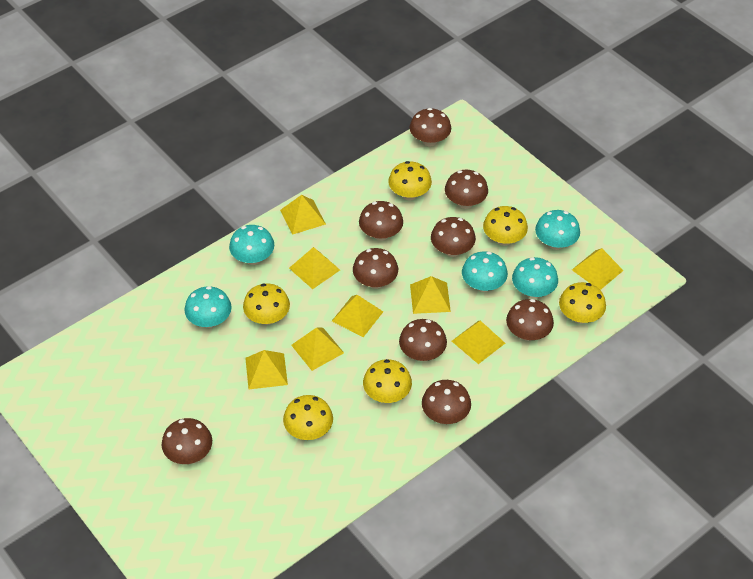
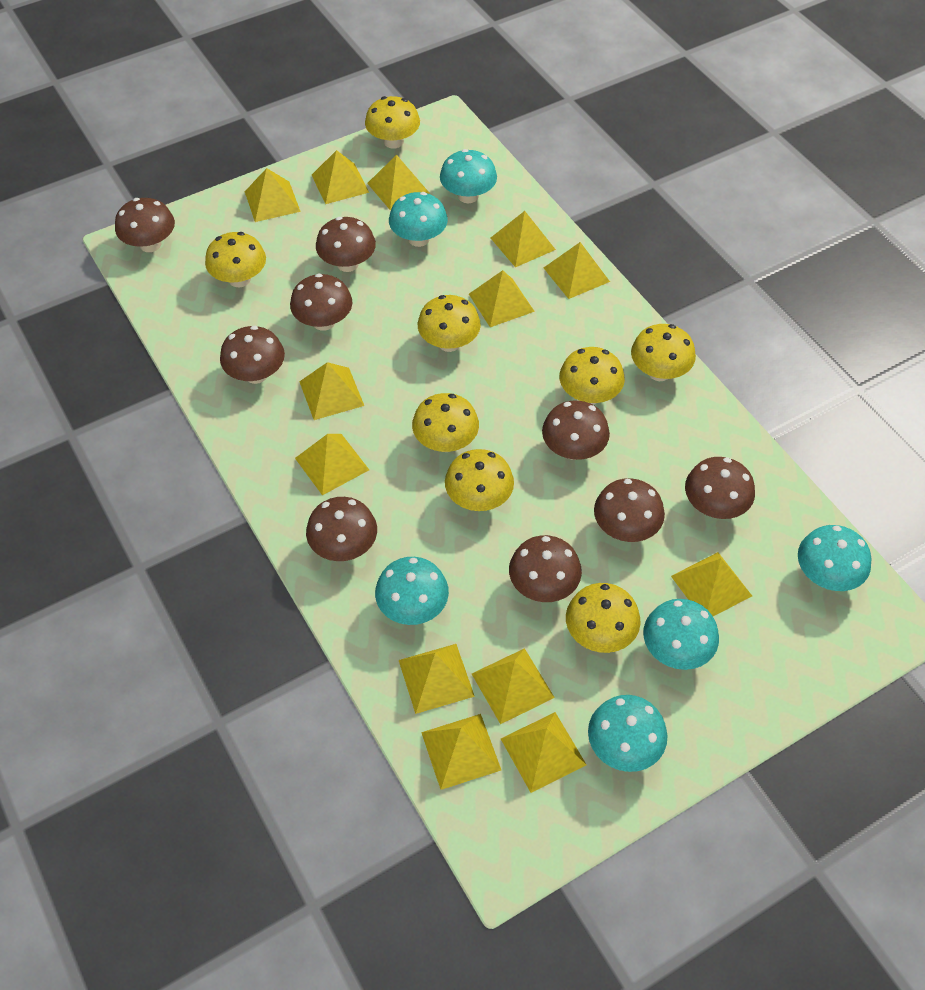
turquoise mushroom: 5 -> 6
yellow mushroom: 6 -> 8
yellow pyramid: 8 -> 13

